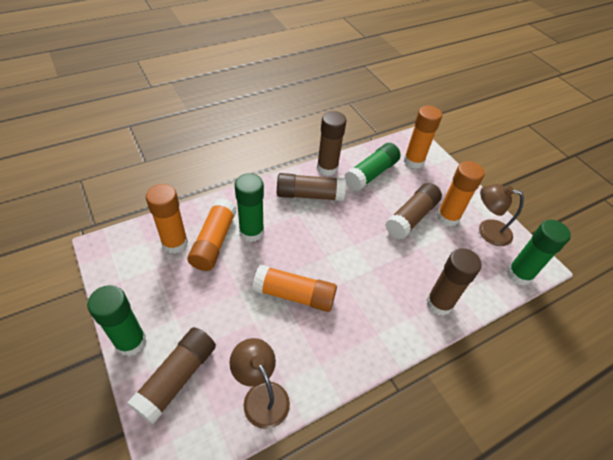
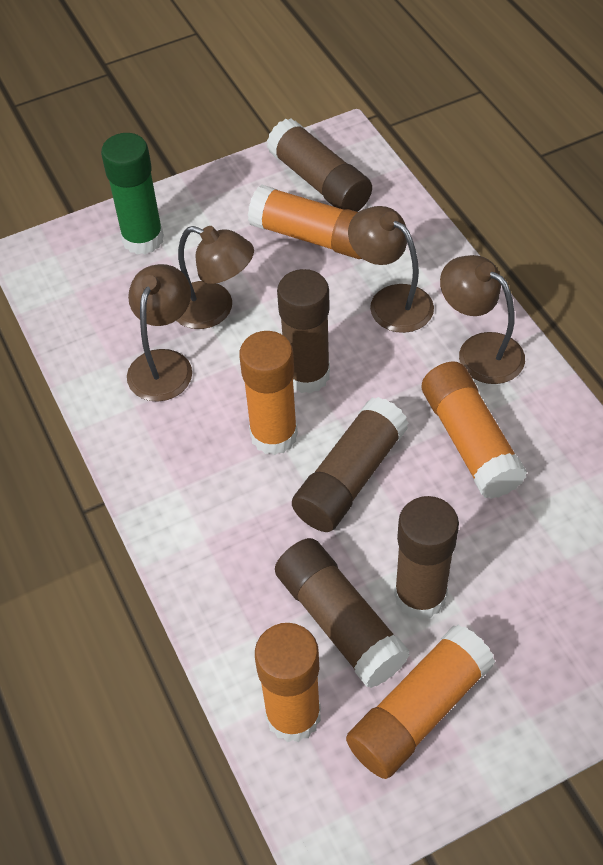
brown lamp: 2 -> 4
green glue stick: 4 -> 1

